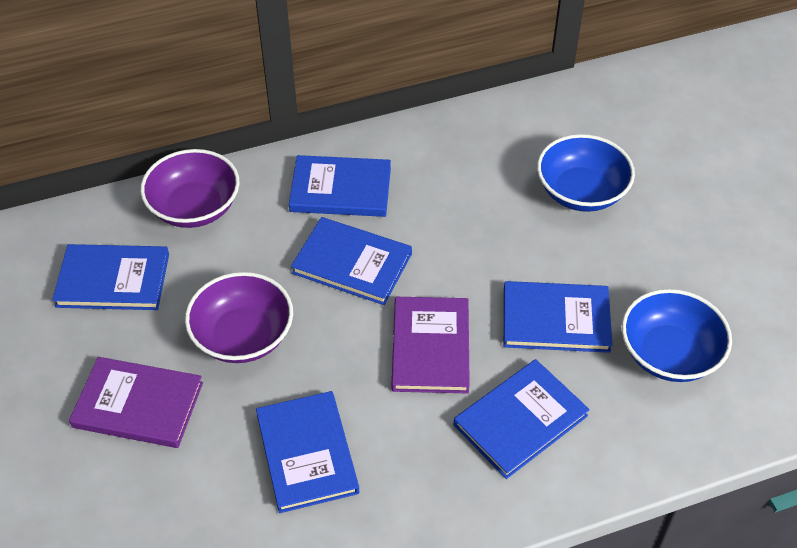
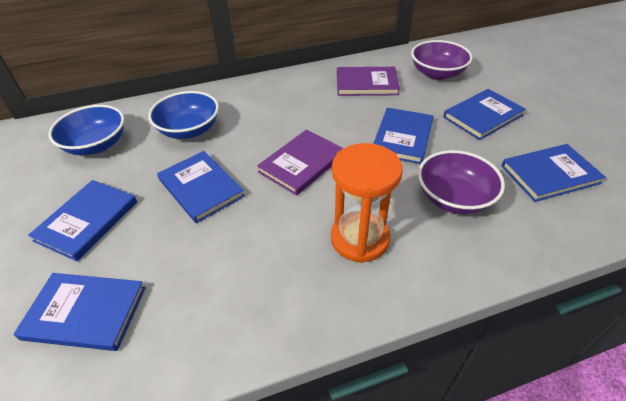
orange hourglass: 0 -> 1

